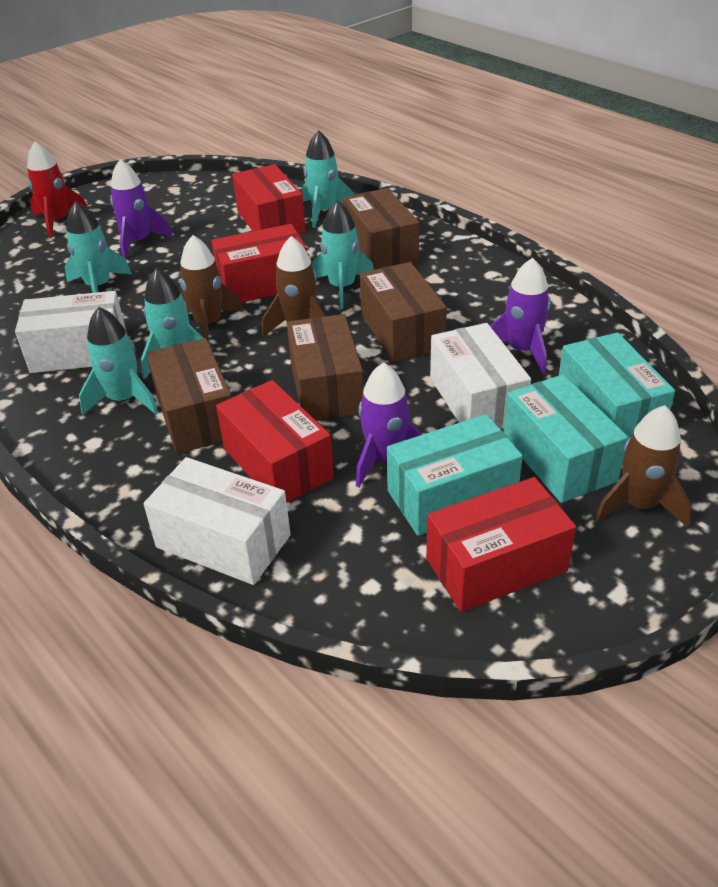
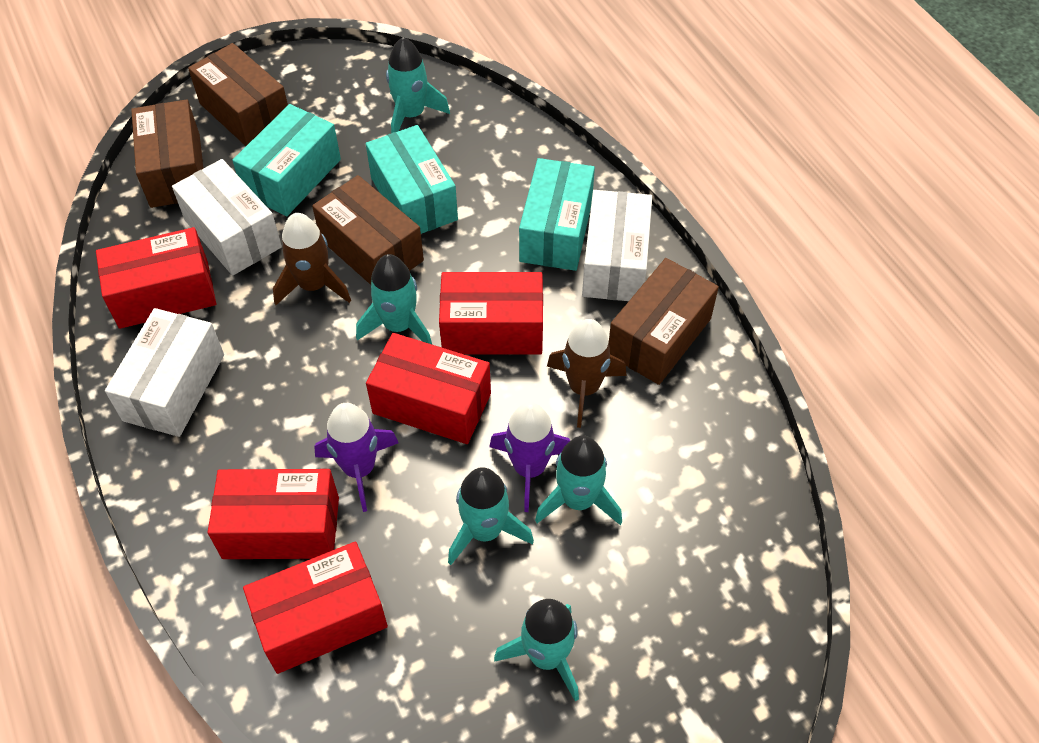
brown rocket: 3 -> 2
purple rocket: 3 -> 2
red box: 4 -> 5
red rocket: 1 -> 0

